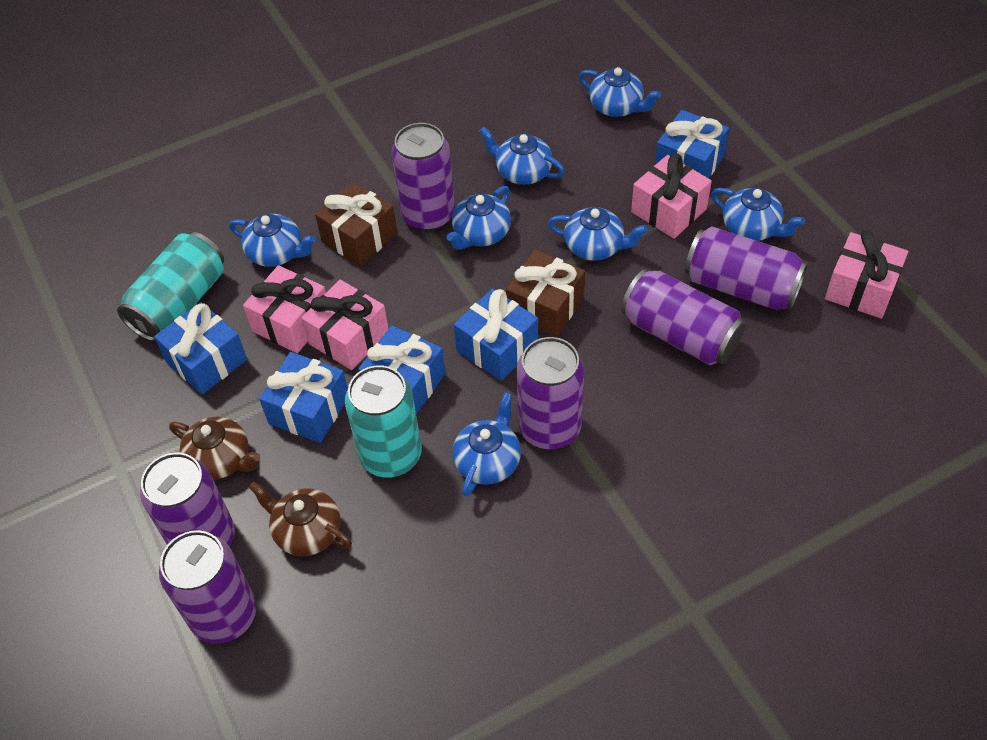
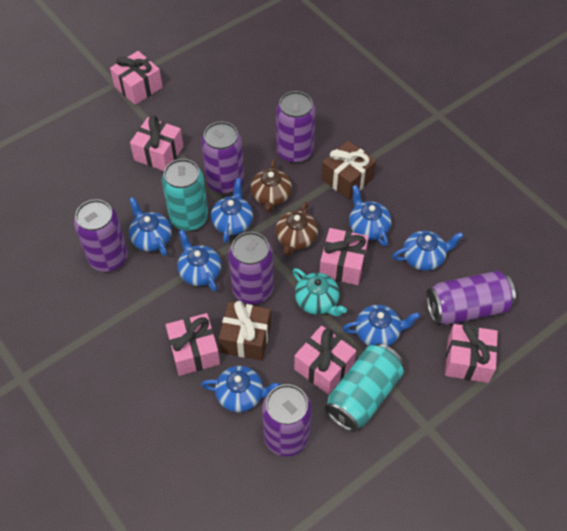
blue gift: 5 -> 0
pink gift: 4 -> 6
turquoise teapot: 0 -> 1

